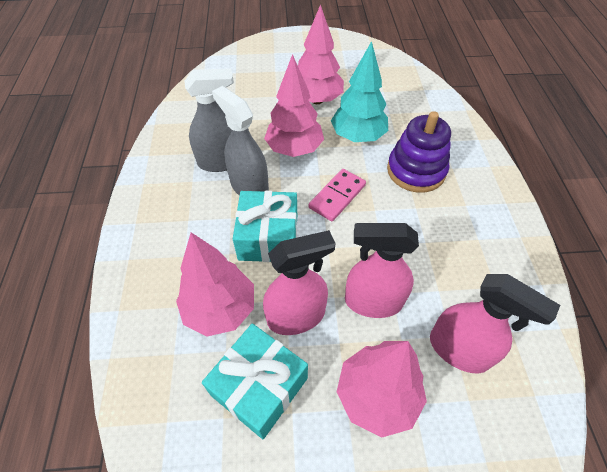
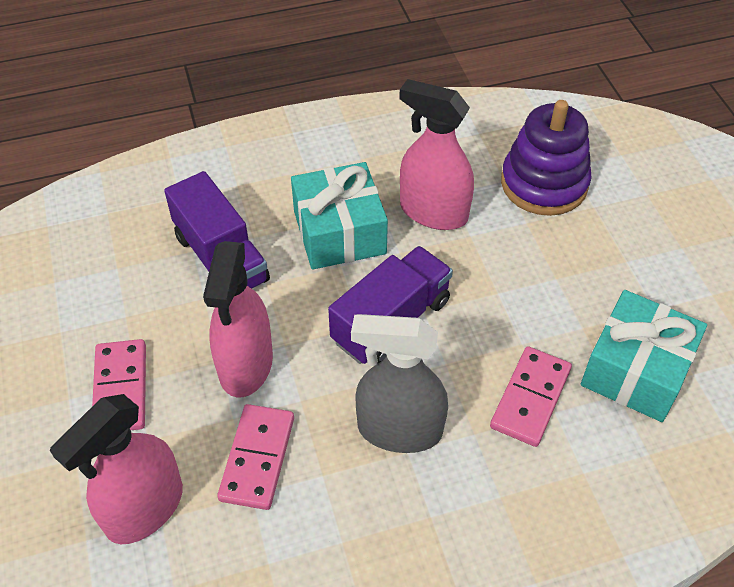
grey spray bottle: 2 -> 1
pink domino: 1 -> 3
pink tree: 4 -> 0
purple truck: 0 -> 2
turquoise tree: 1 -> 0

